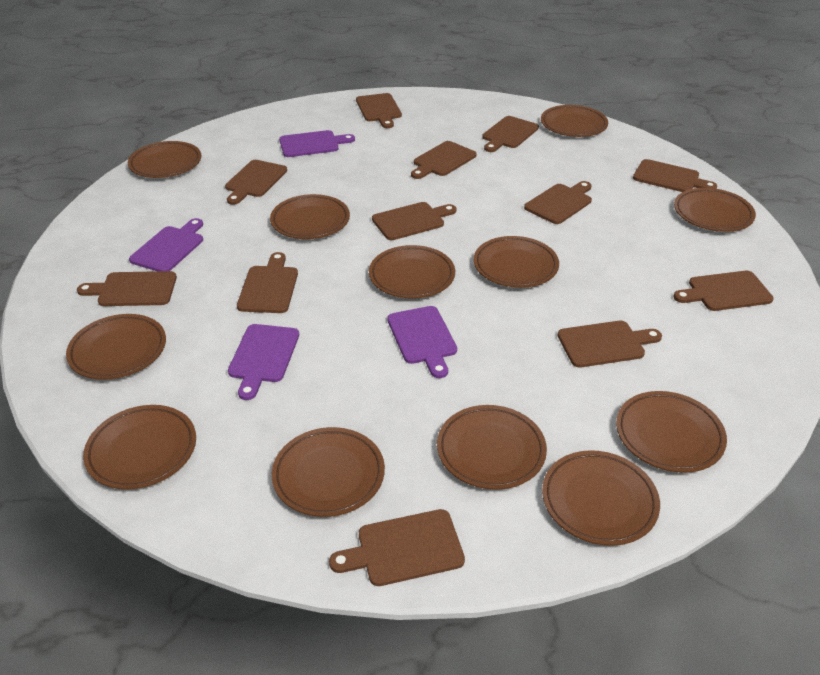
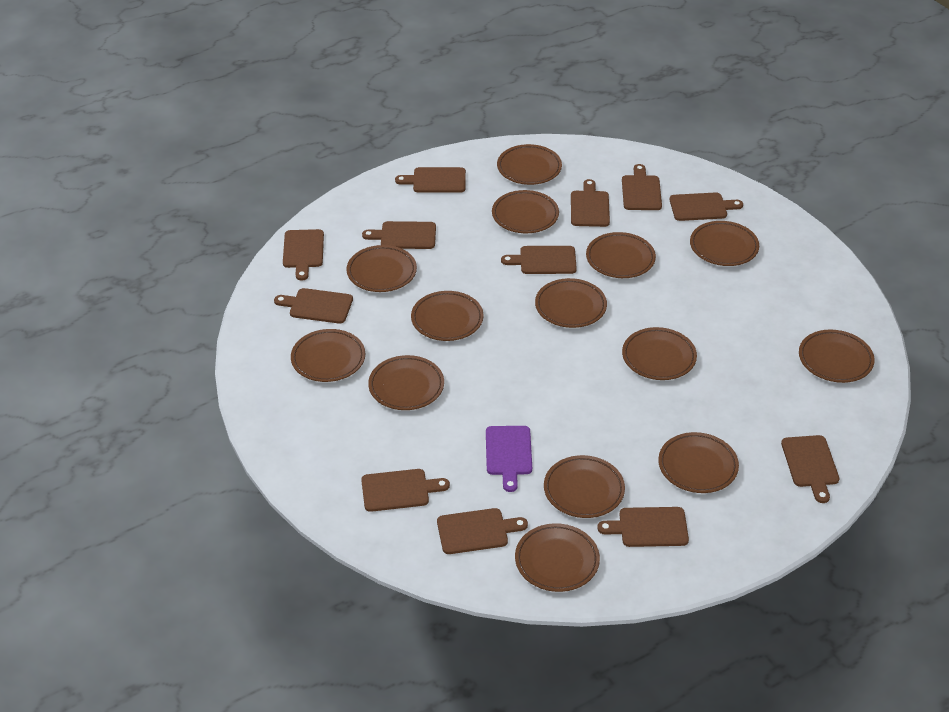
brown plate: 12 -> 14
purple cutting board: 4 -> 1

